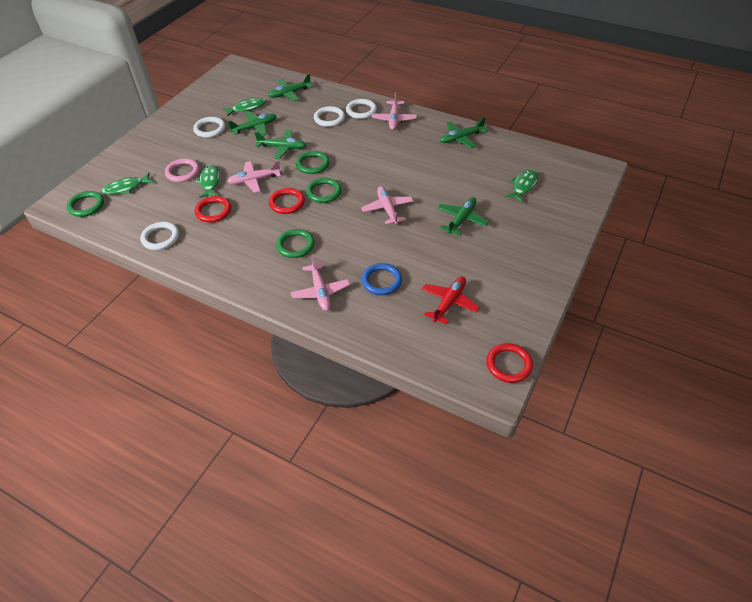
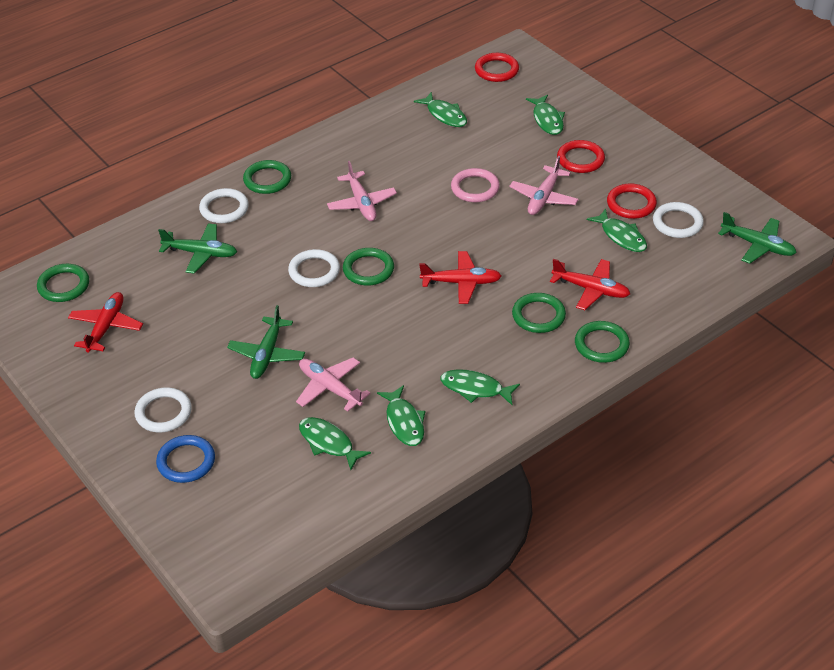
green fish: 4 -> 6
green plane: 5 -> 3
green ring: 4 -> 5
pink plane: 4 -> 3
red plane: 1 -> 3

